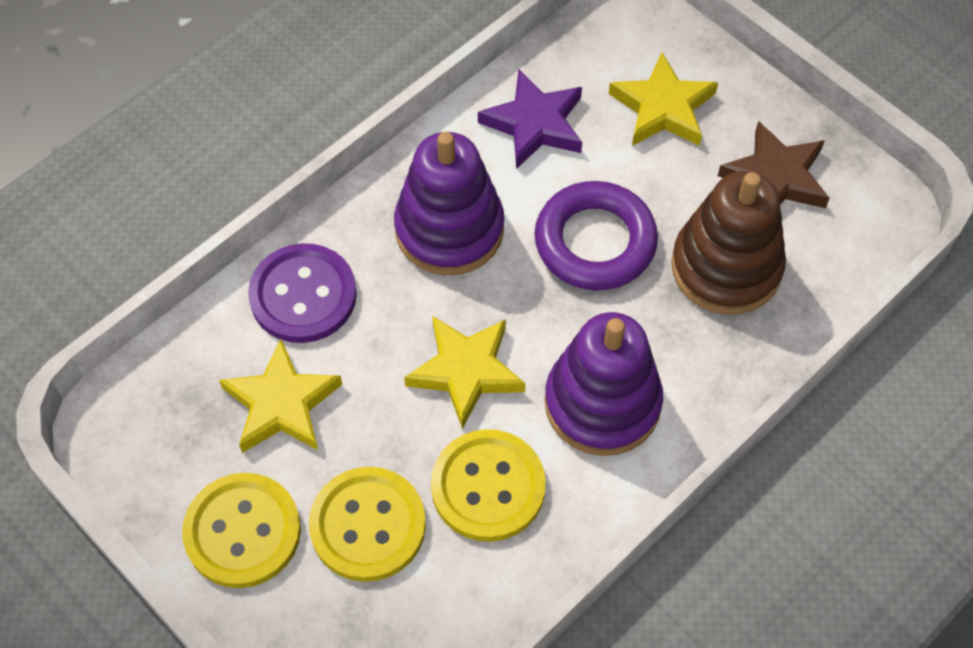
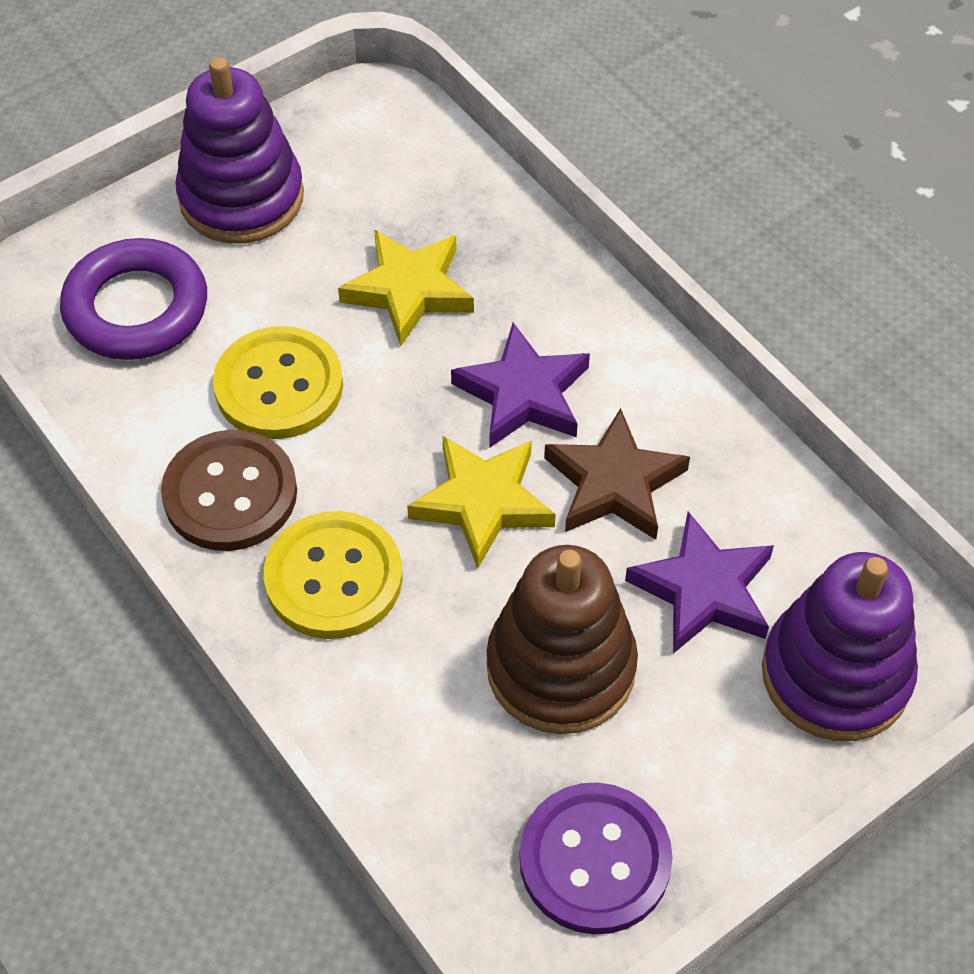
brown button: 0 -> 1
purple star: 1 -> 2
yellow button: 3 -> 2
yellow star: 3 -> 2

